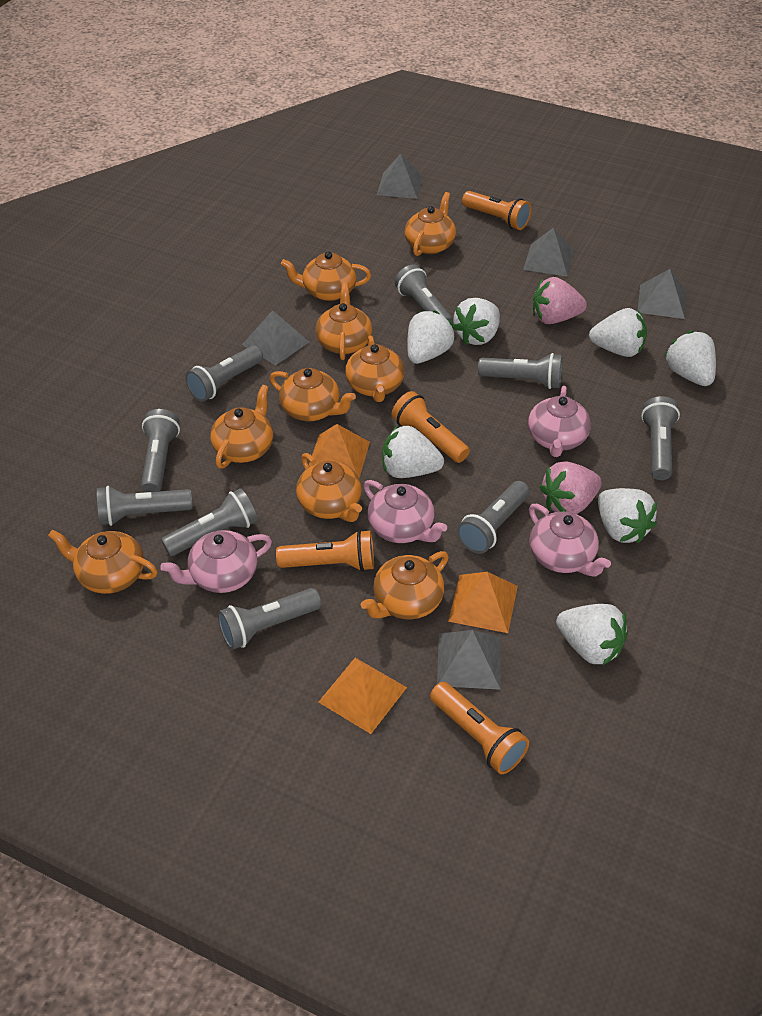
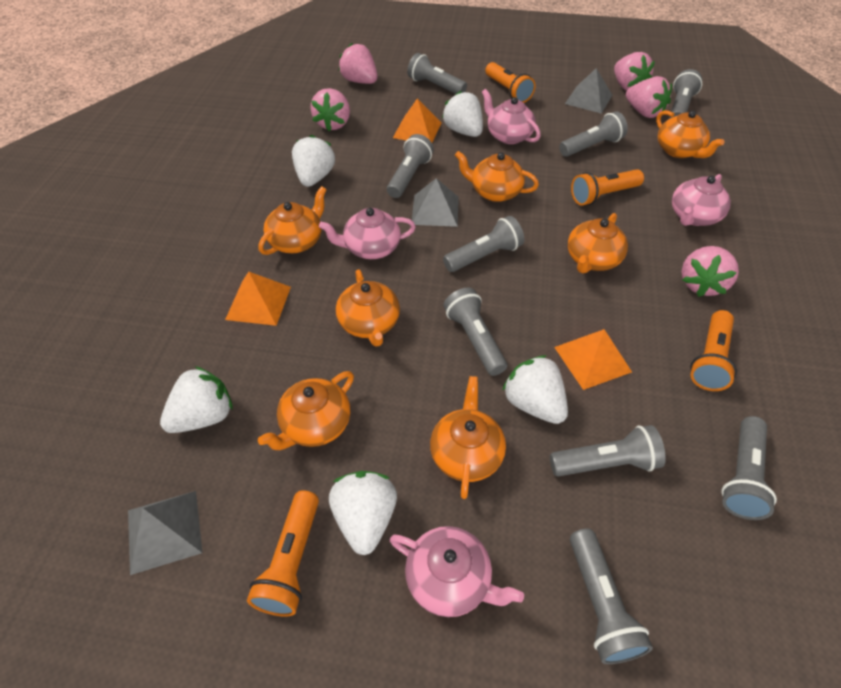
grey pyramid: 5 -> 3
orange teapot: 9 -> 7
pink strawberry: 2 -> 5
white strawberry: 7 -> 5

